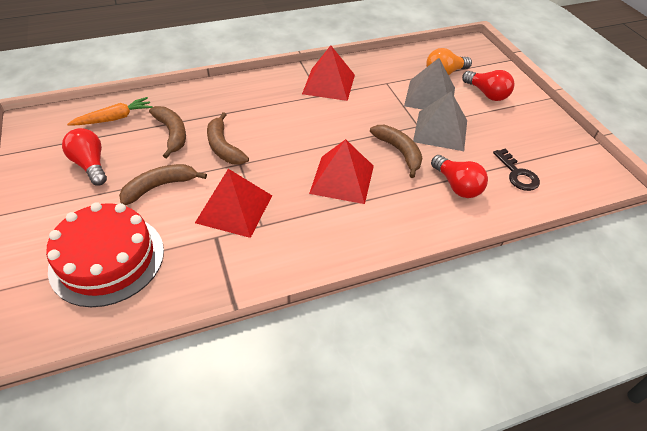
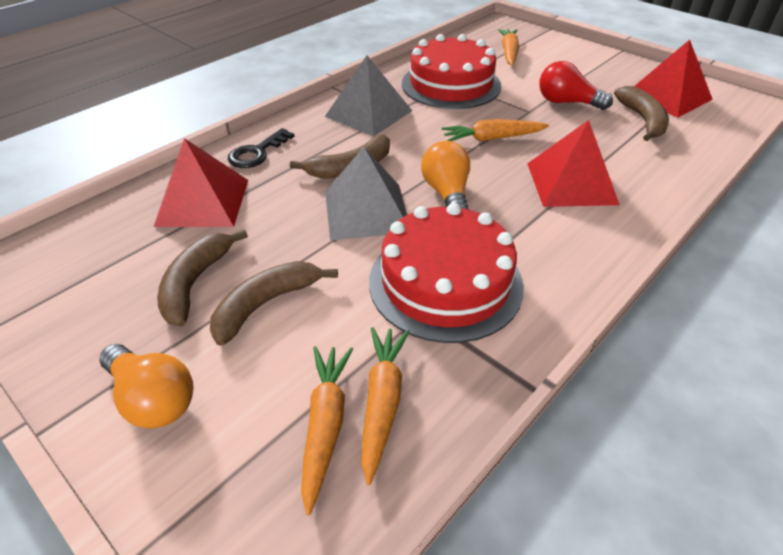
orange carrot: 1 -> 4
orange light bulb: 1 -> 2
red cake: 1 -> 2
red light bulb: 3 -> 1

